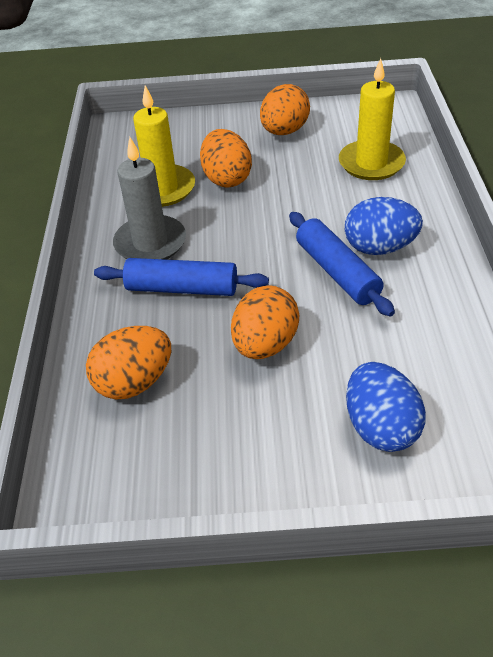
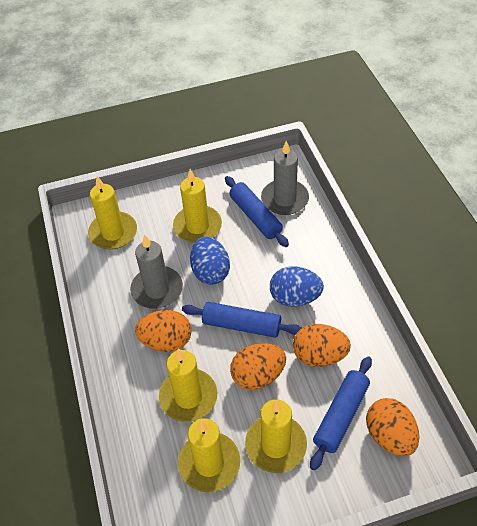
blue rolling pin: 2 -> 3
grey candle: 1 -> 2
yellow candle: 2 -> 5

